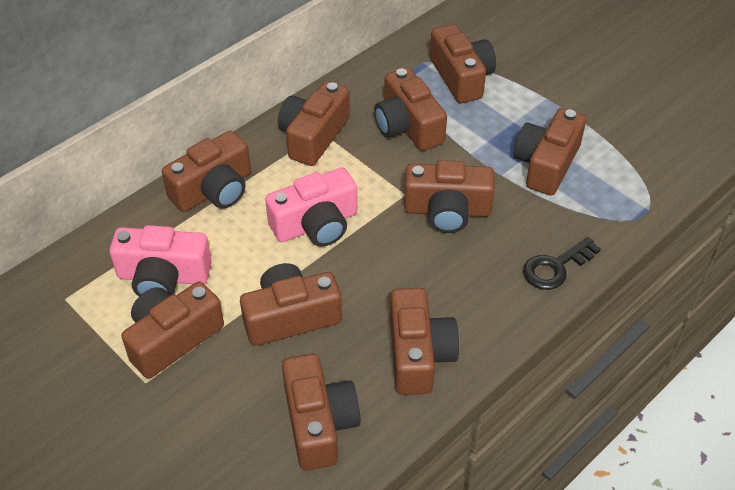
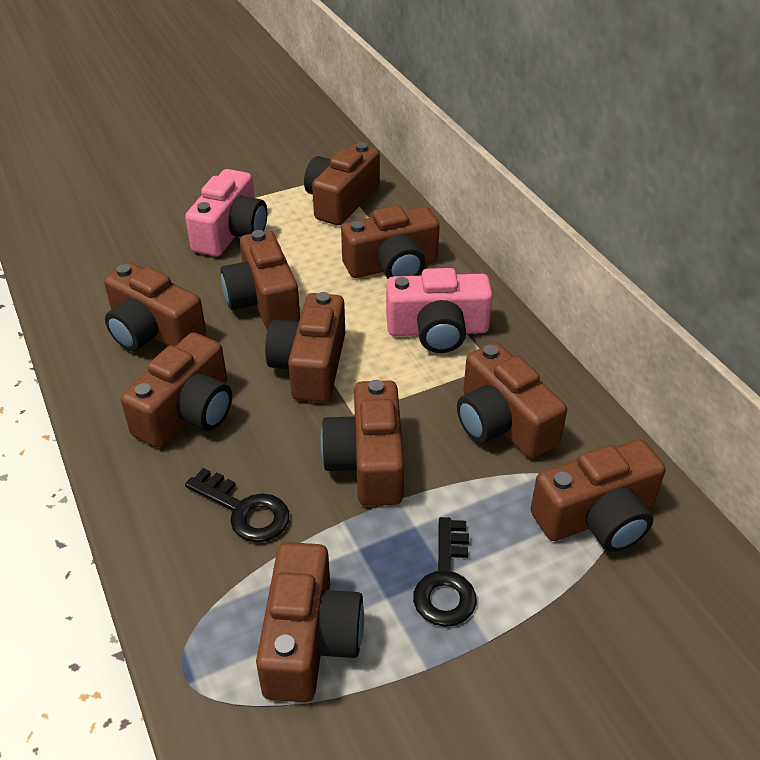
black key: 1 -> 2

